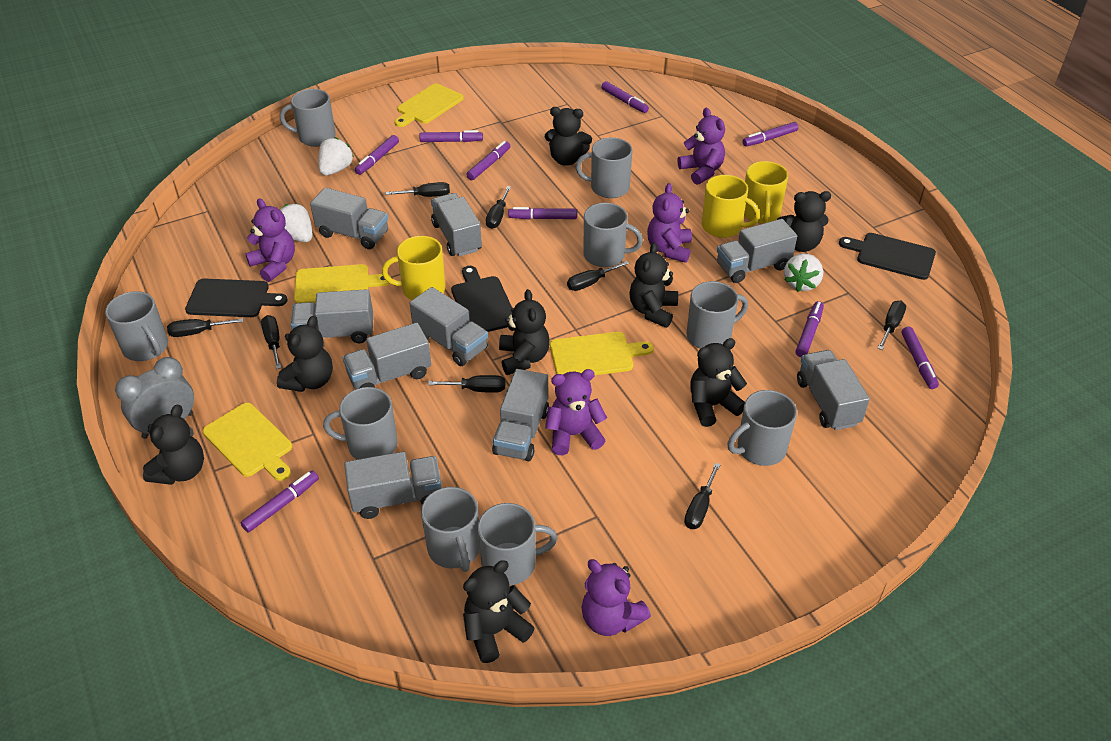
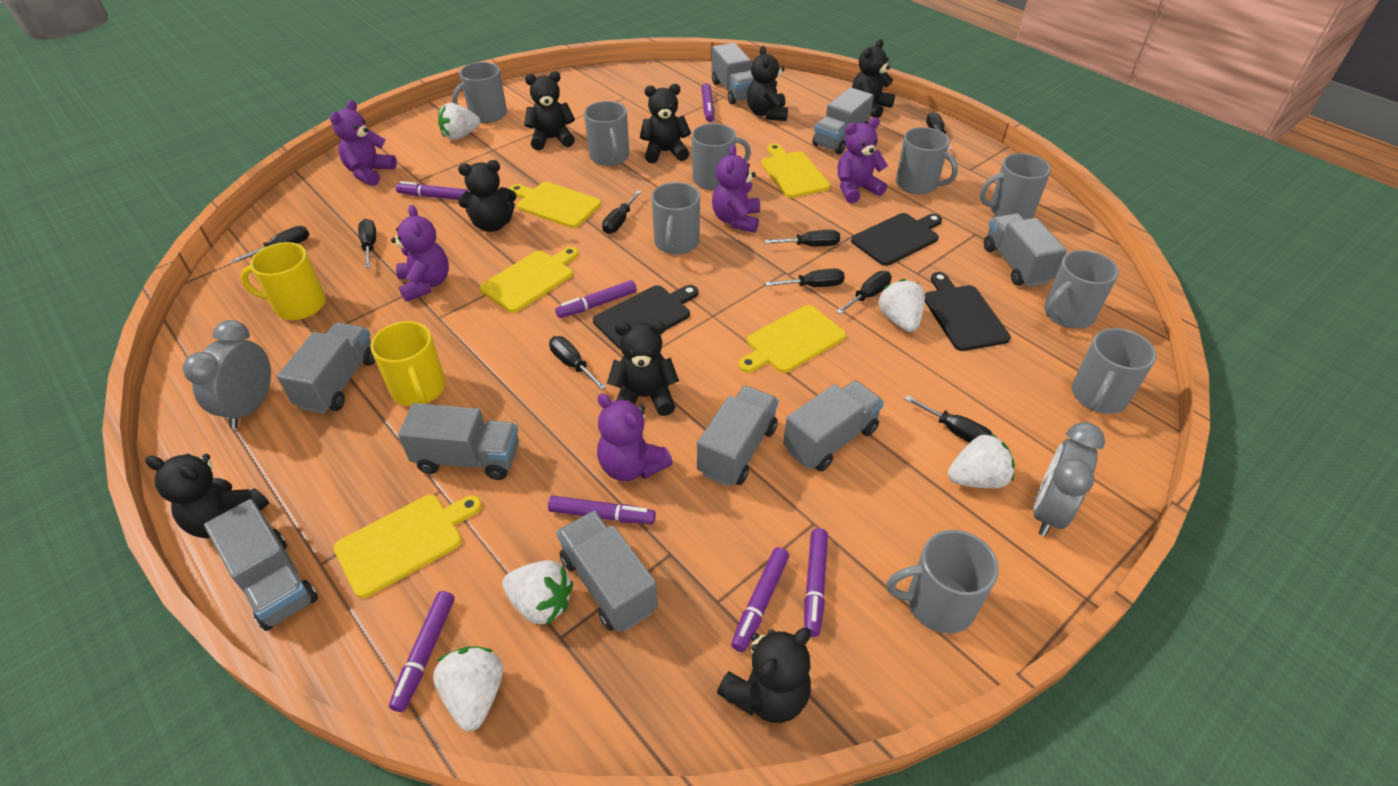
black screwdriver: 8 -> 9
grey clock: 1 -> 2
purple marker: 9 -> 7
white strawberry: 3 -> 5
yellow cutting board: 4 -> 5
yellow mug: 3 -> 2

